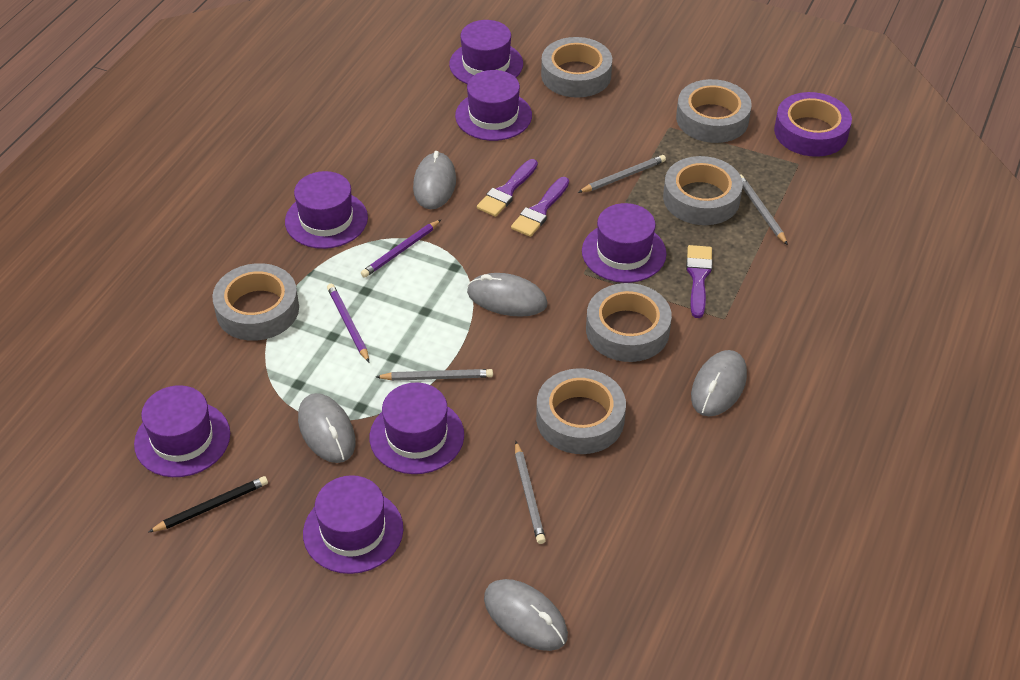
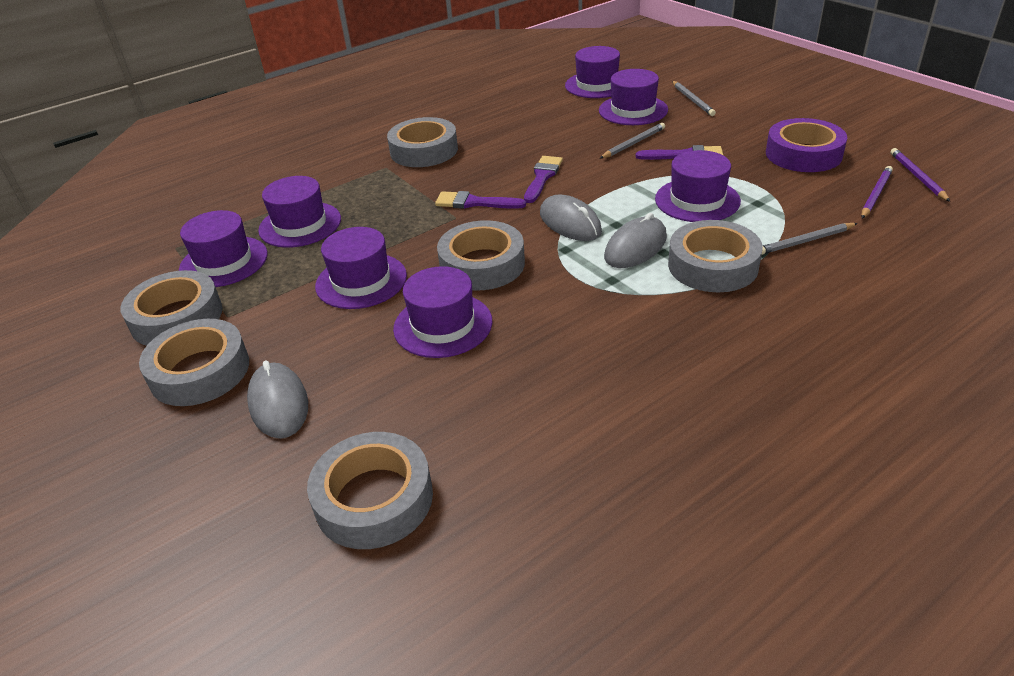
black pencil: 1 -> 0
grey mouse: 5 -> 3
grey pencil: 4 -> 3

